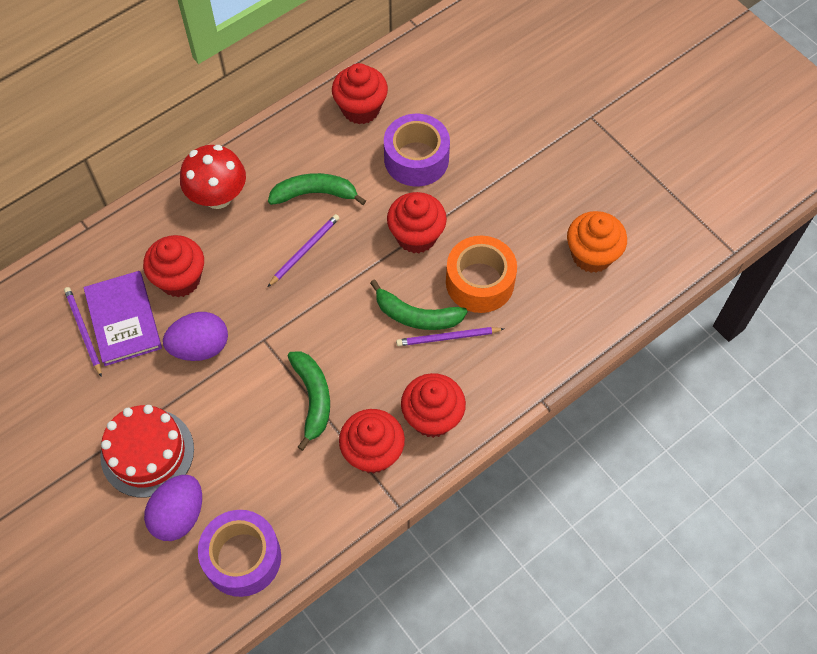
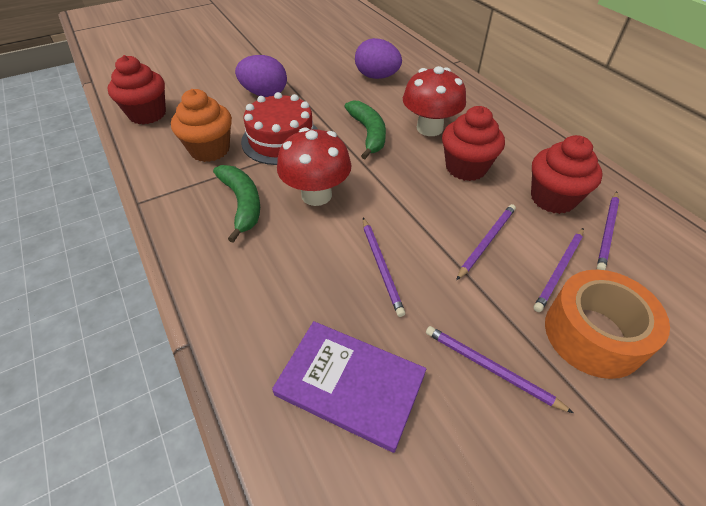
green banana: 3 -> 2
purple pencil: 3 -> 5
purple tape: 2 -> 0
red cupcake: 5 -> 3
red mushroom: 1 -> 2

